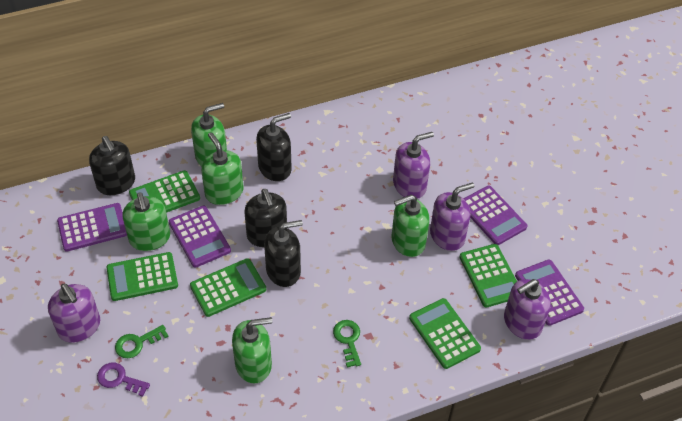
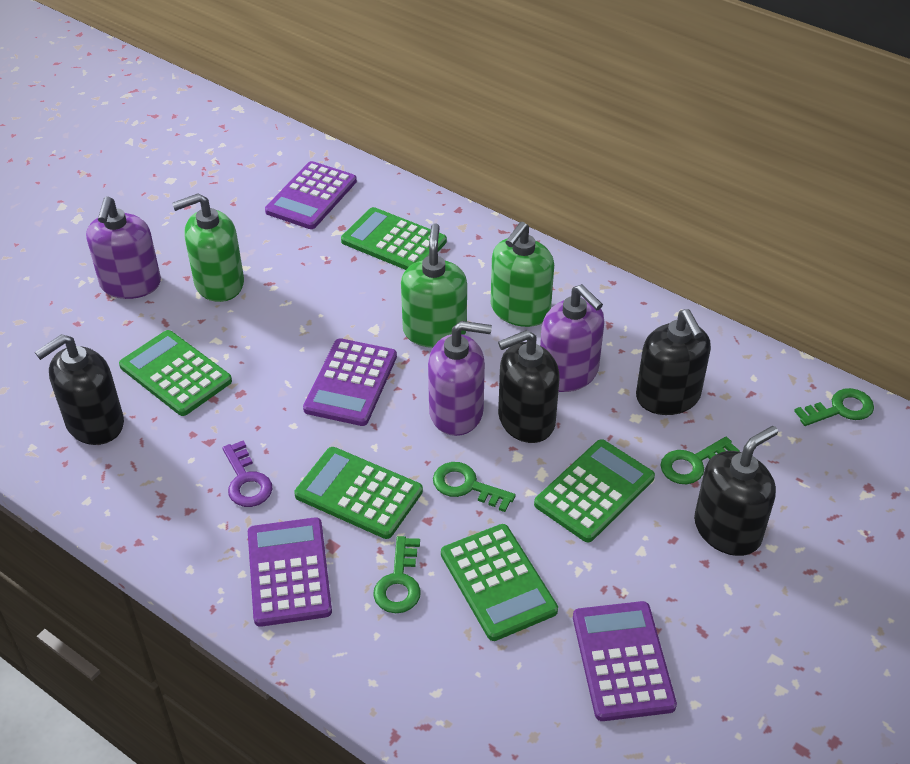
green key: 2 -> 4
green soap dispenser: 5 -> 3
purple soap dispenser: 4 -> 3

